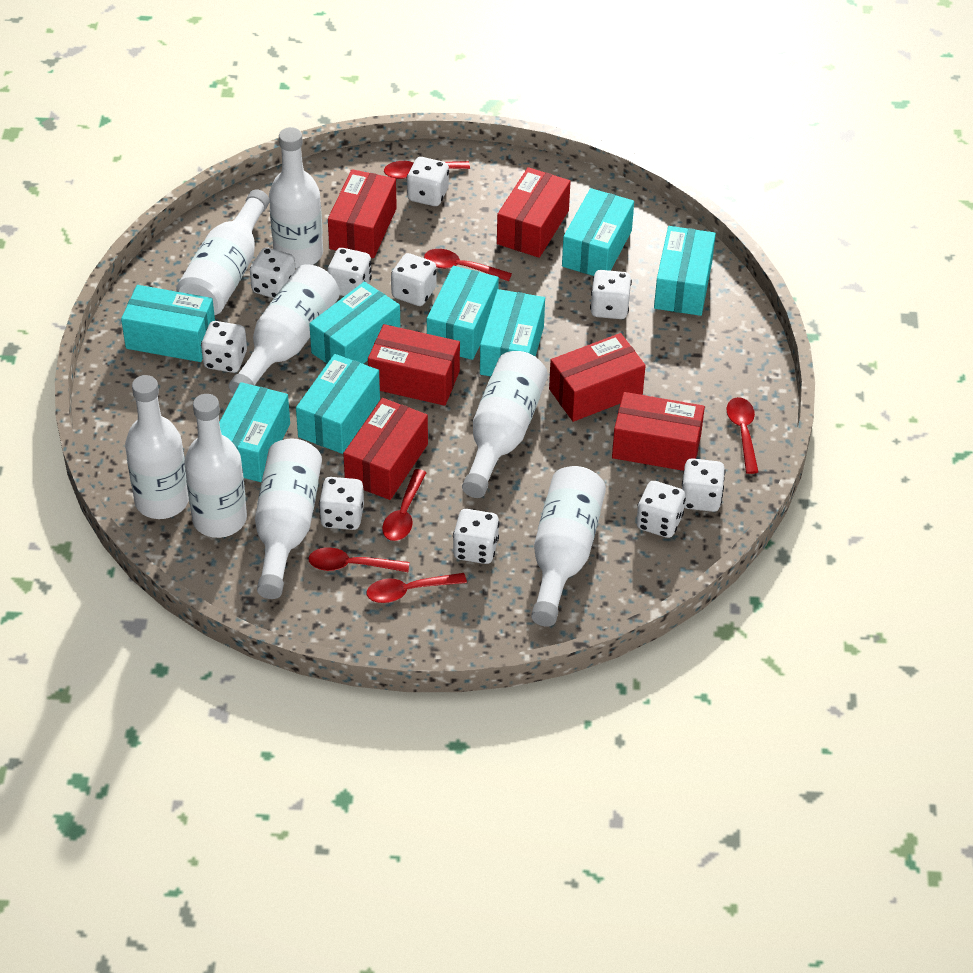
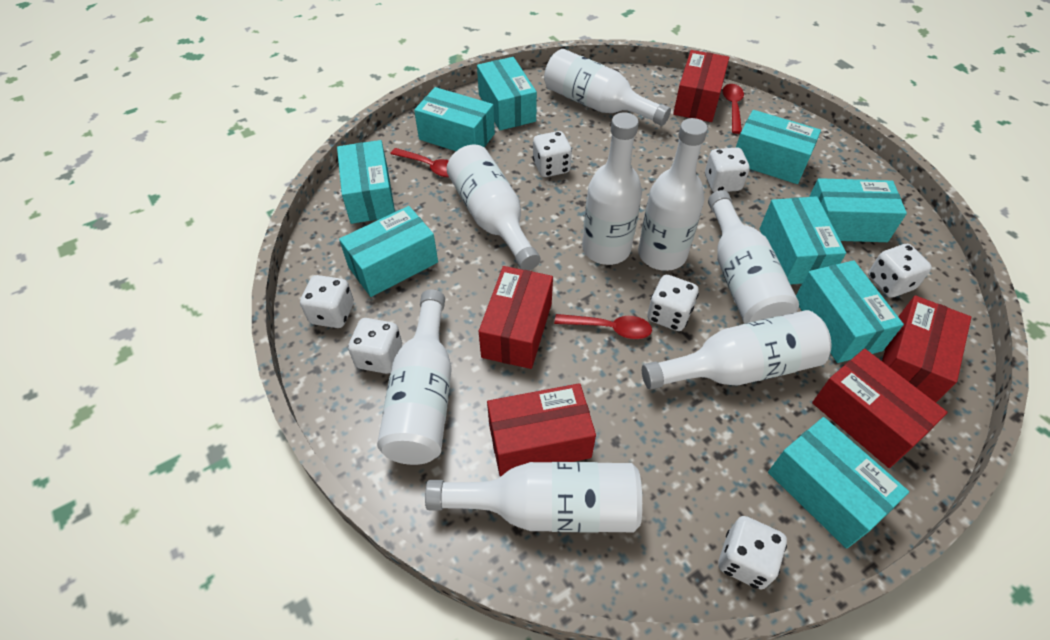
red box: 6 -> 5
red spoon: 6 -> 3
turquoise box: 8 -> 9
white dice: 10 -> 7

